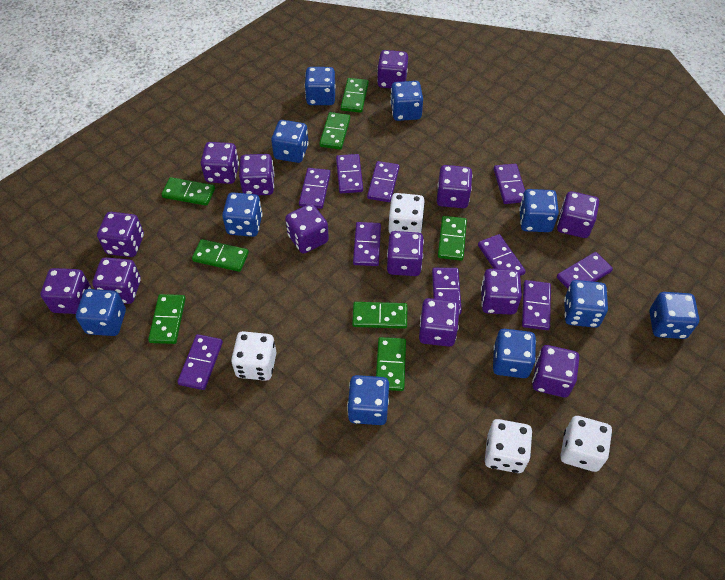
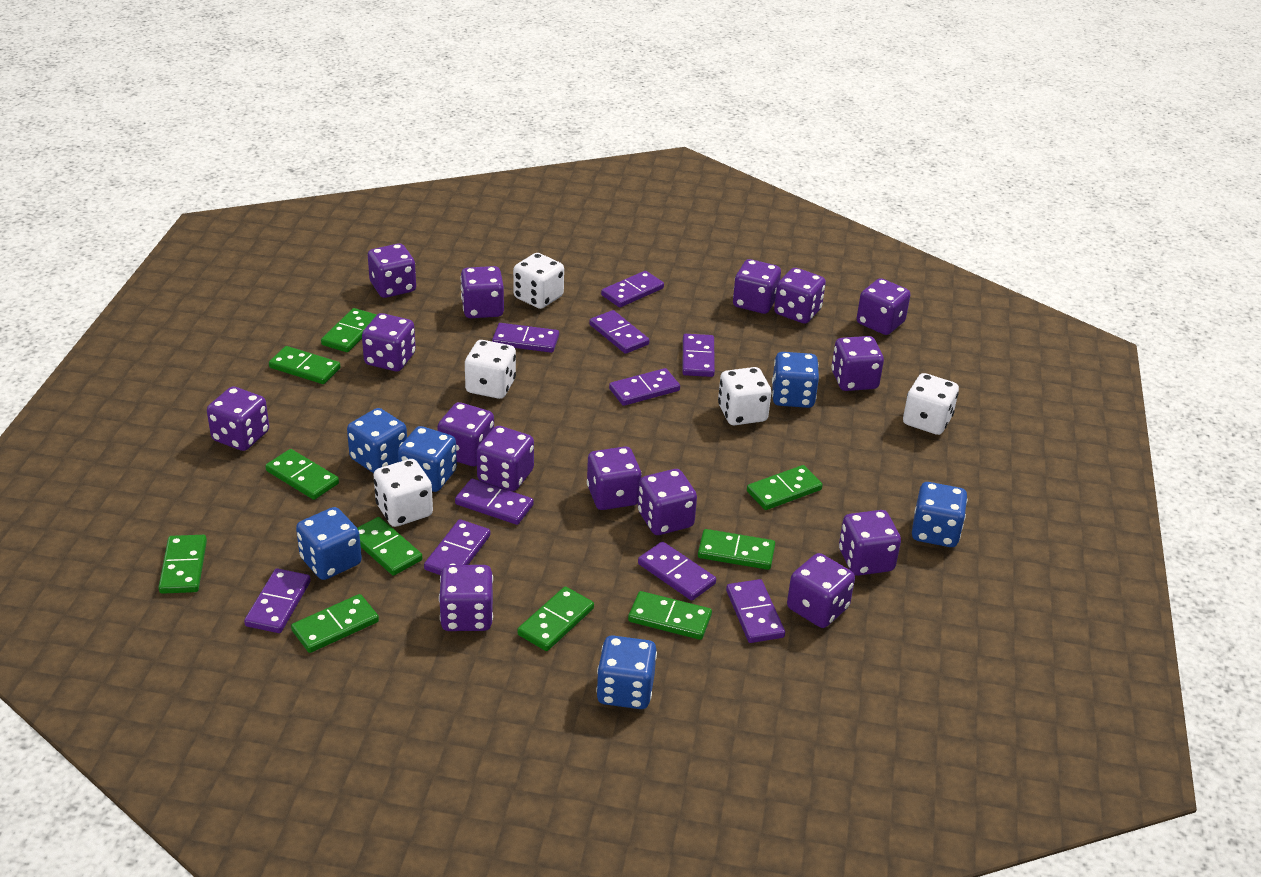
blue dice: 10 -> 6
green domino: 8 -> 10
purple dice: 13 -> 15
white dice: 4 -> 5

